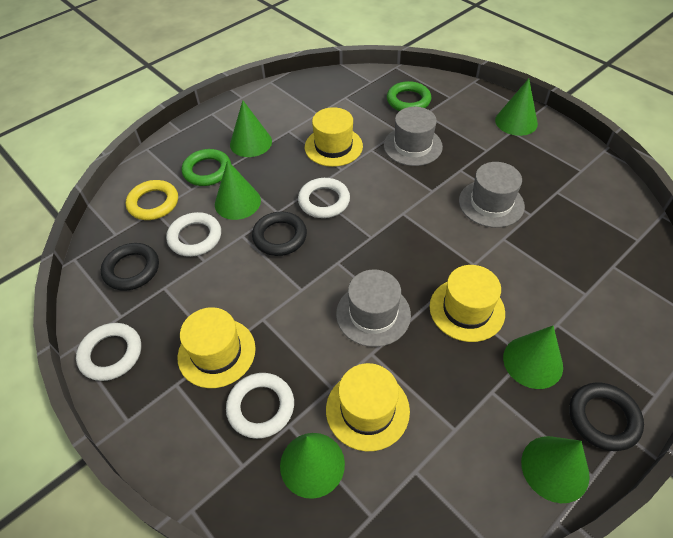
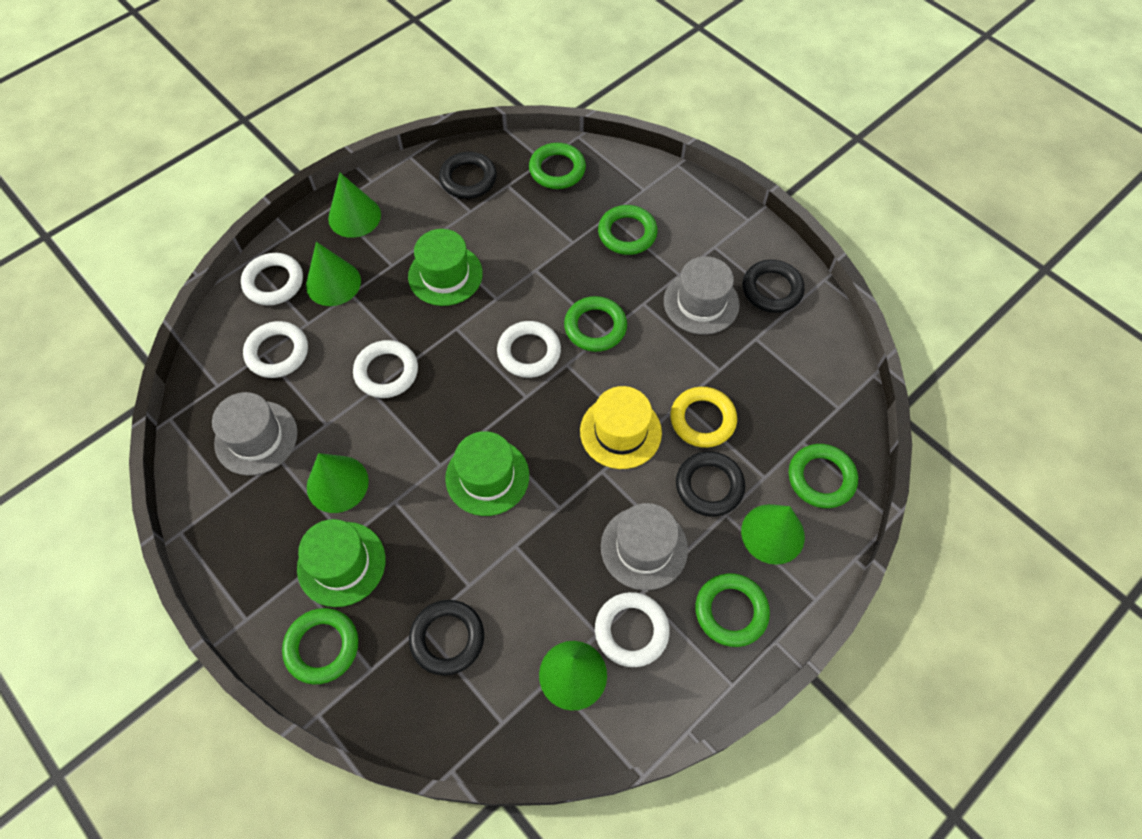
black ring: 3 -> 4
green cone: 6 -> 5
green hat: 0 -> 3
green ring: 2 -> 6
white ring: 4 -> 5
yellow hat: 4 -> 1

